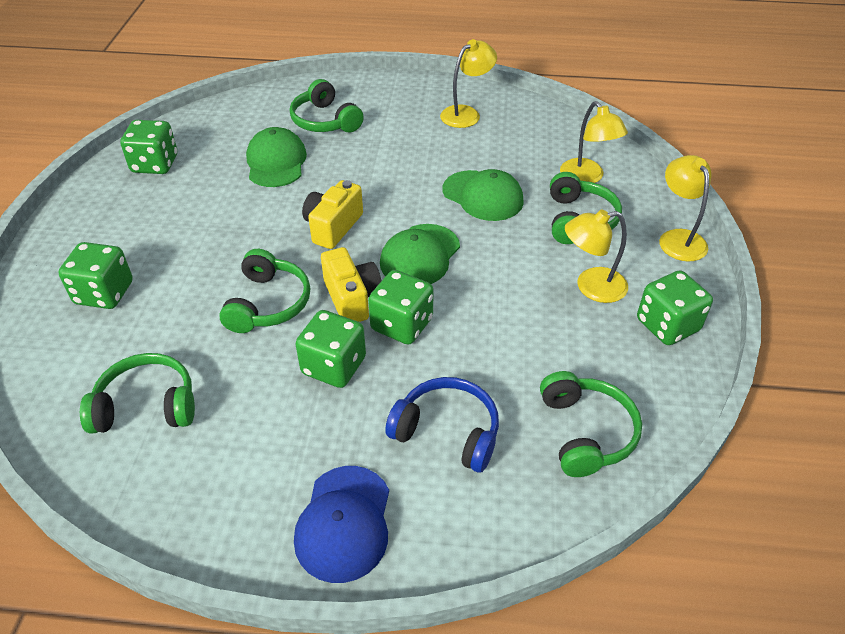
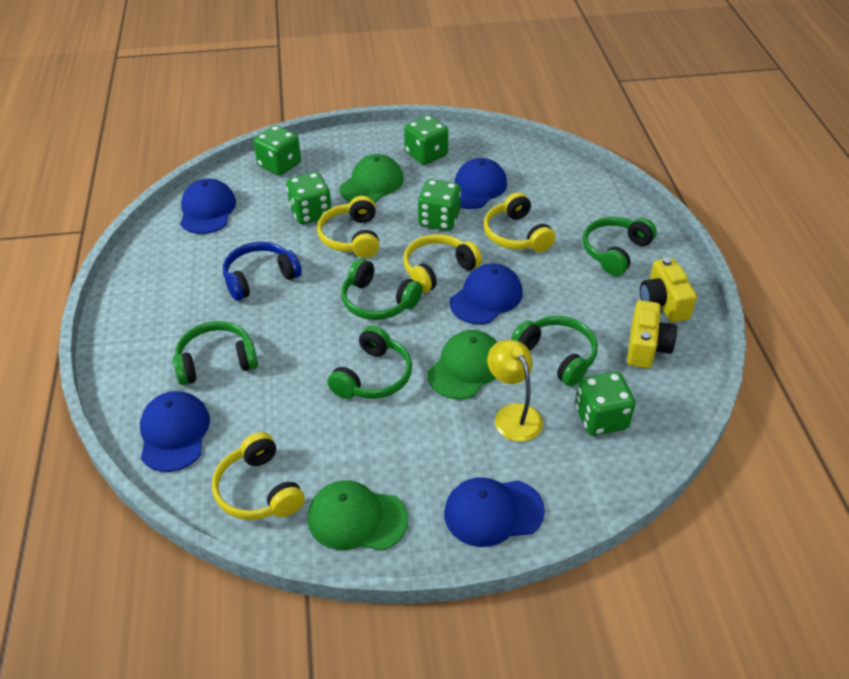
blue cap: 1 -> 5
yellow headphones: 0 -> 4
yellow lamp: 4 -> 1

